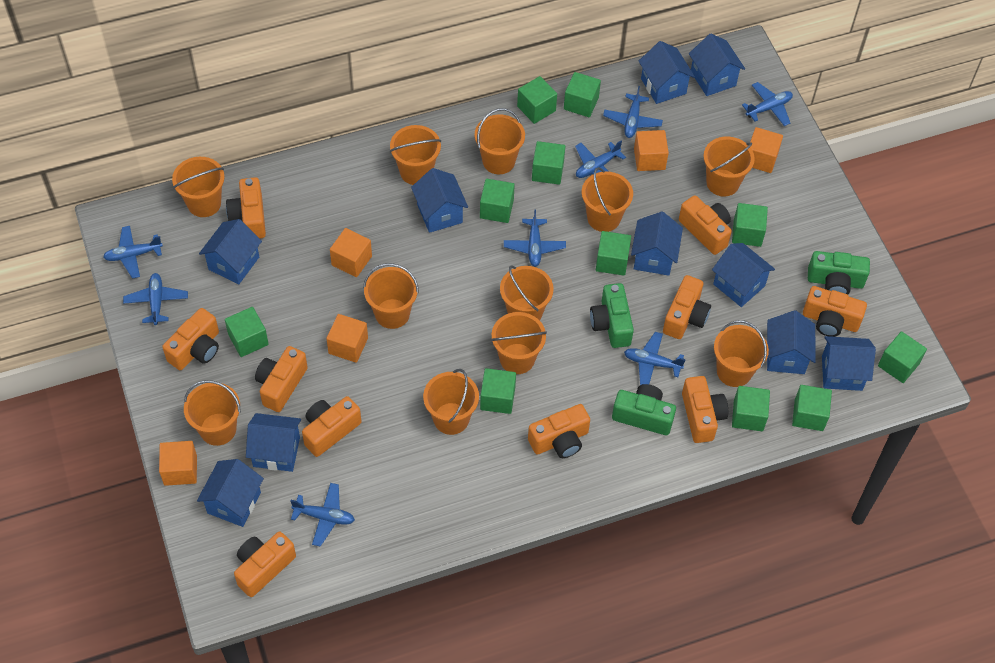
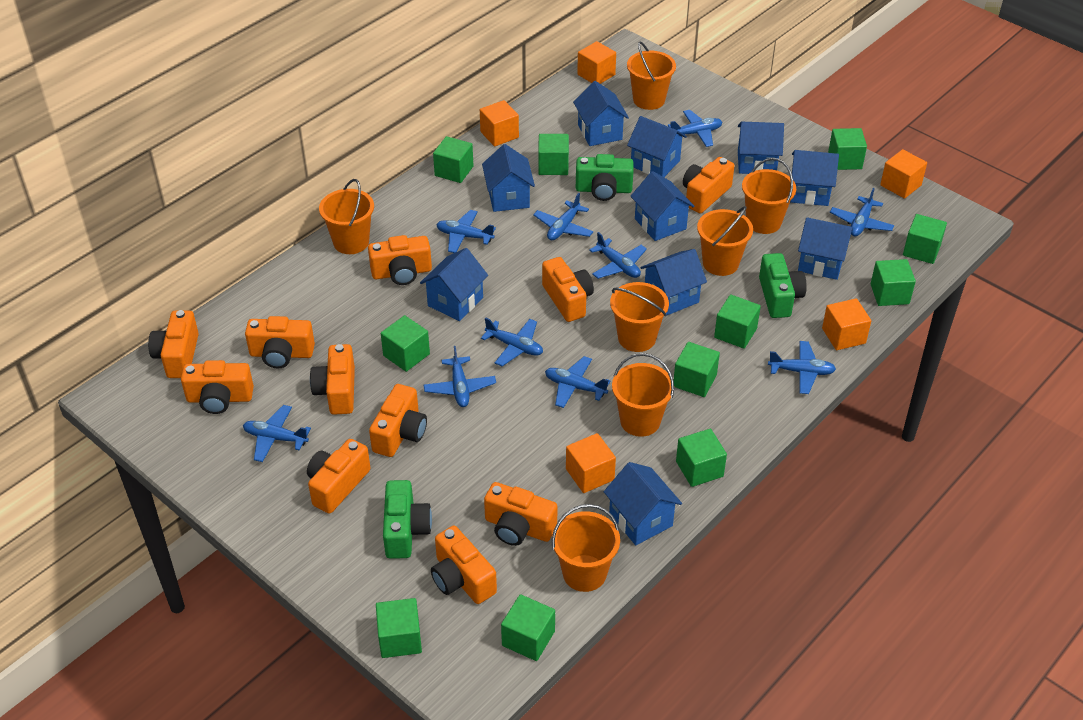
blue plane: 8 -> 10
orange bucket: 11 -> 7
orange camera: 10 -> 11

